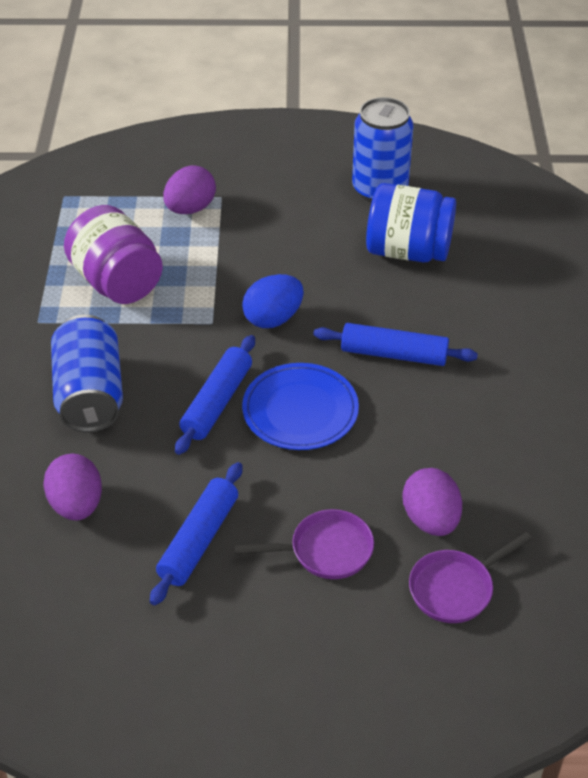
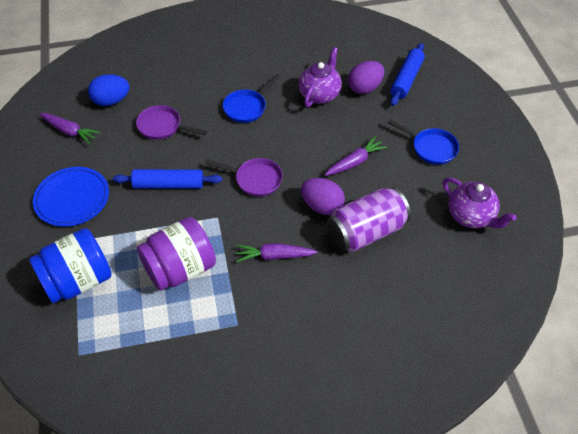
blue can: 2 -> 0
blue pan: 0 -> 2
blue rolling pin: 3 -> 2
purple can: 0 -> 1
purple carrot: 0 -> 3
purple egg: 3 -> 2
purple teapot: 0 -> 2

